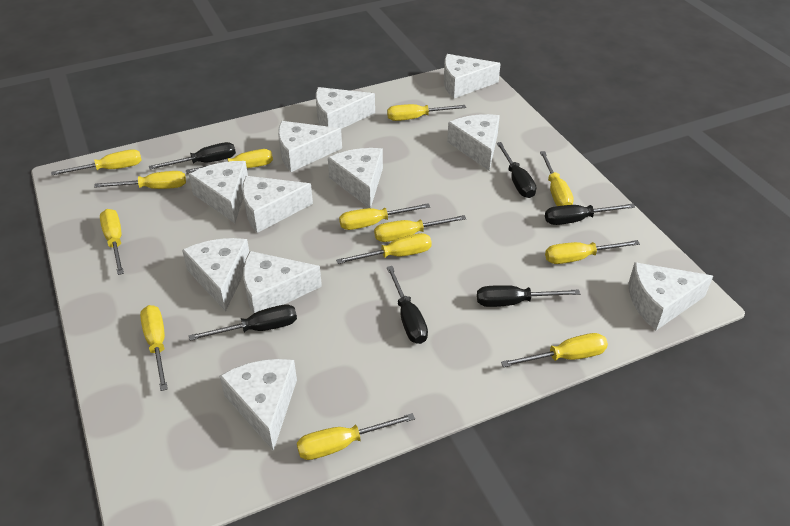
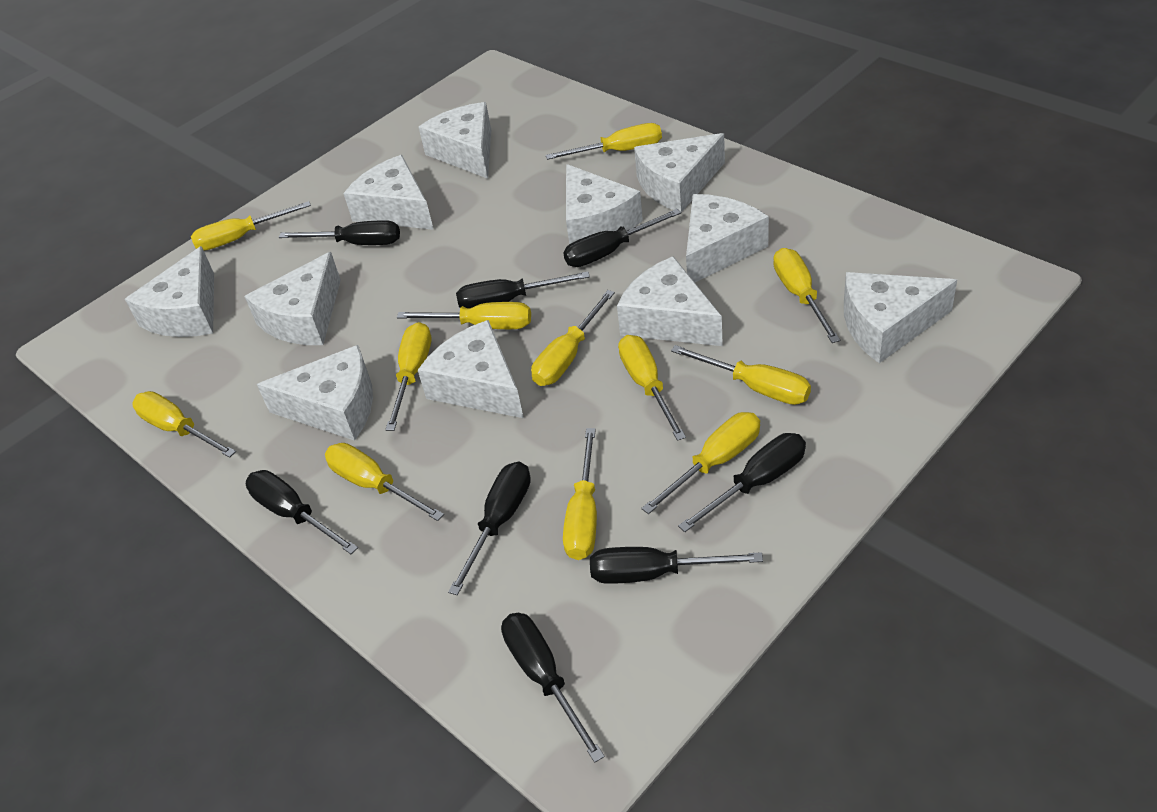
black screwdriver: 6 -> 8
yellow screwdriver: 13 -> 12

